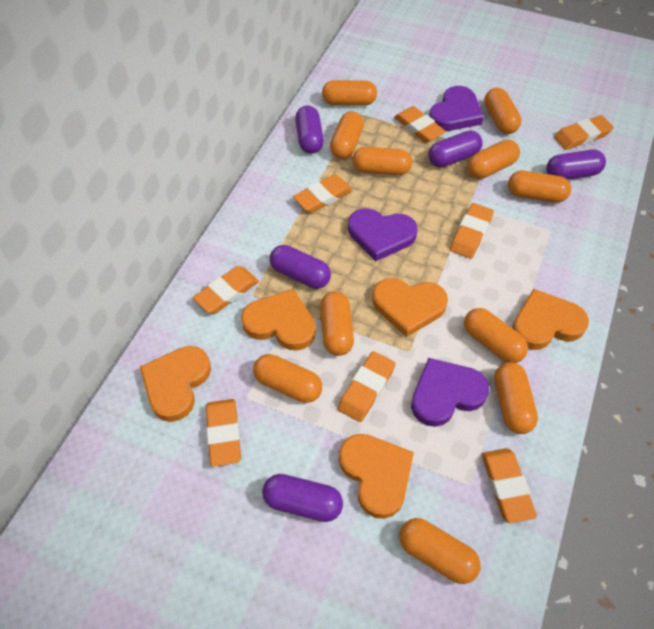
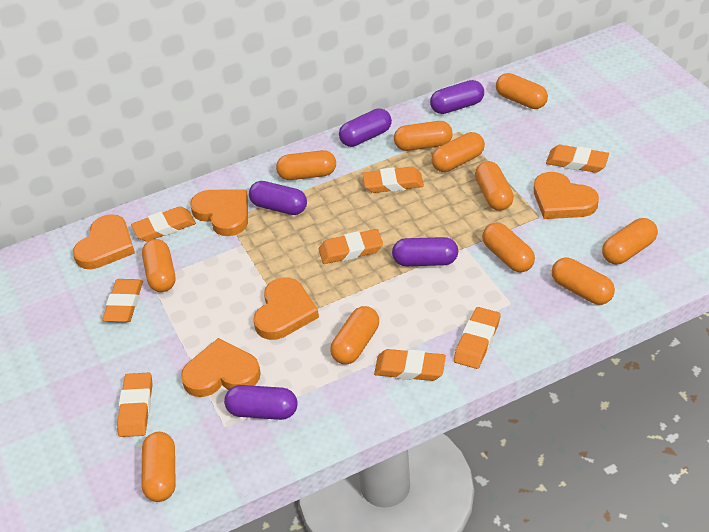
purple heart: 3 -> 0

